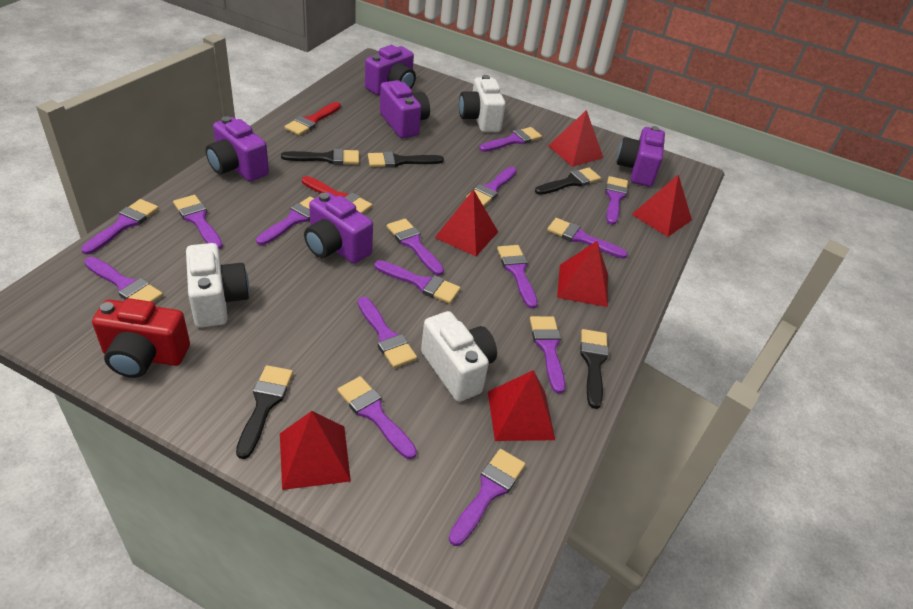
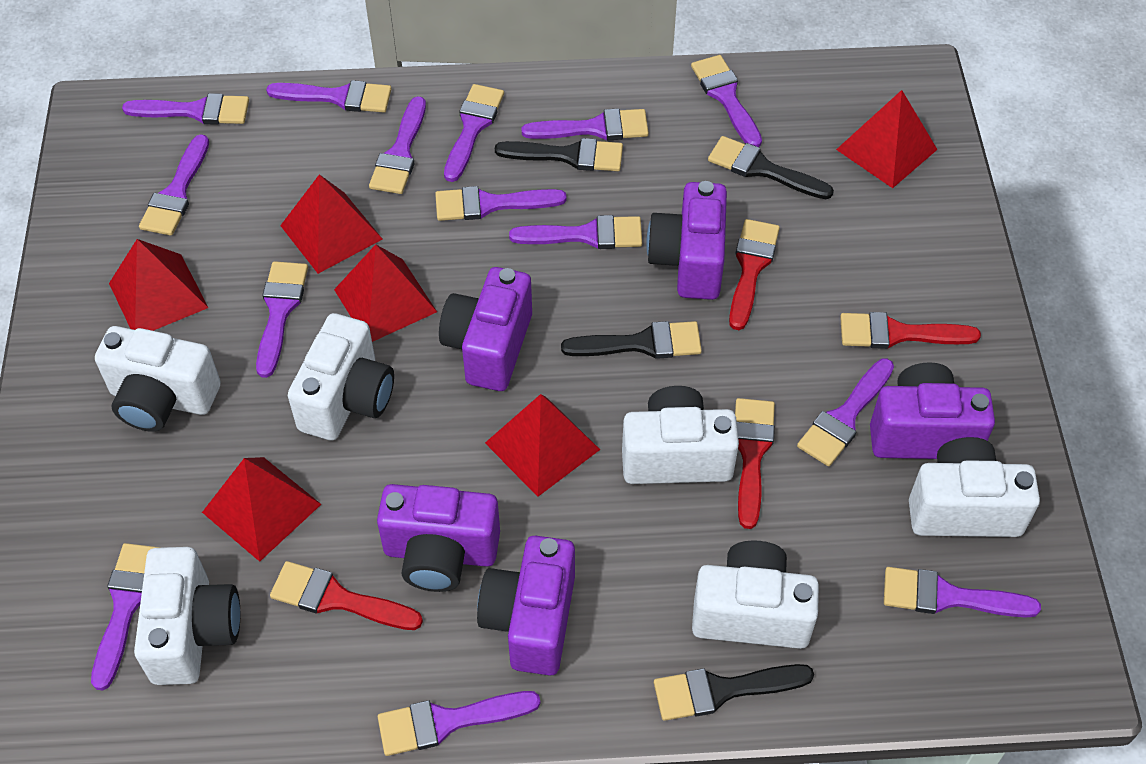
black brush: 5 -> 4
purple brush: 15 -> 14
red brush: 2 -> 4
red camera: 1 -> 0
white camera: 3 -> 6

